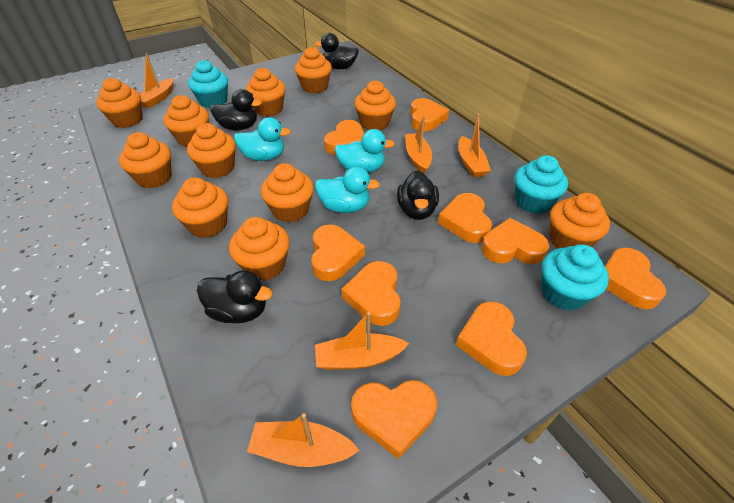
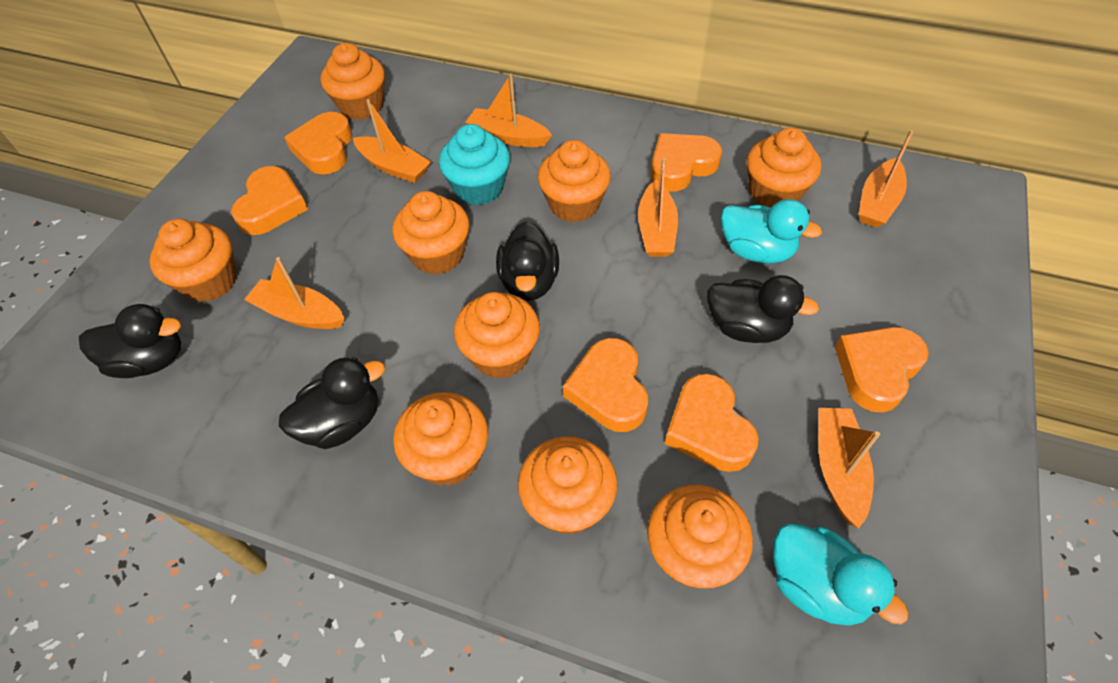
orange boat: 5 -> 6
orange cupcake: 11 -> 9
orange heart: 9 -> 6
turquoise cupcake: 3 -> 1
turquoise duck: 3 -> 2

